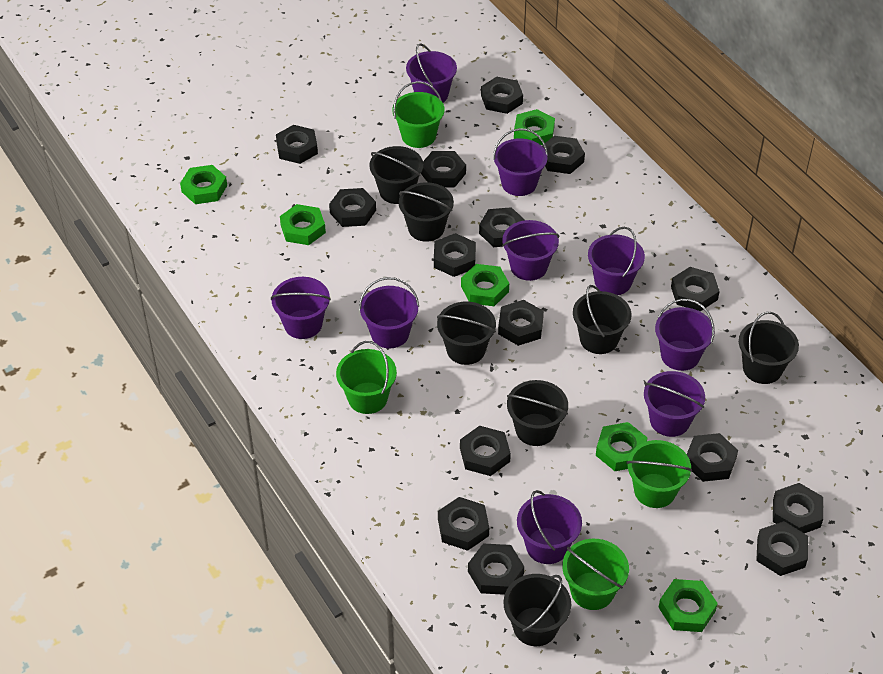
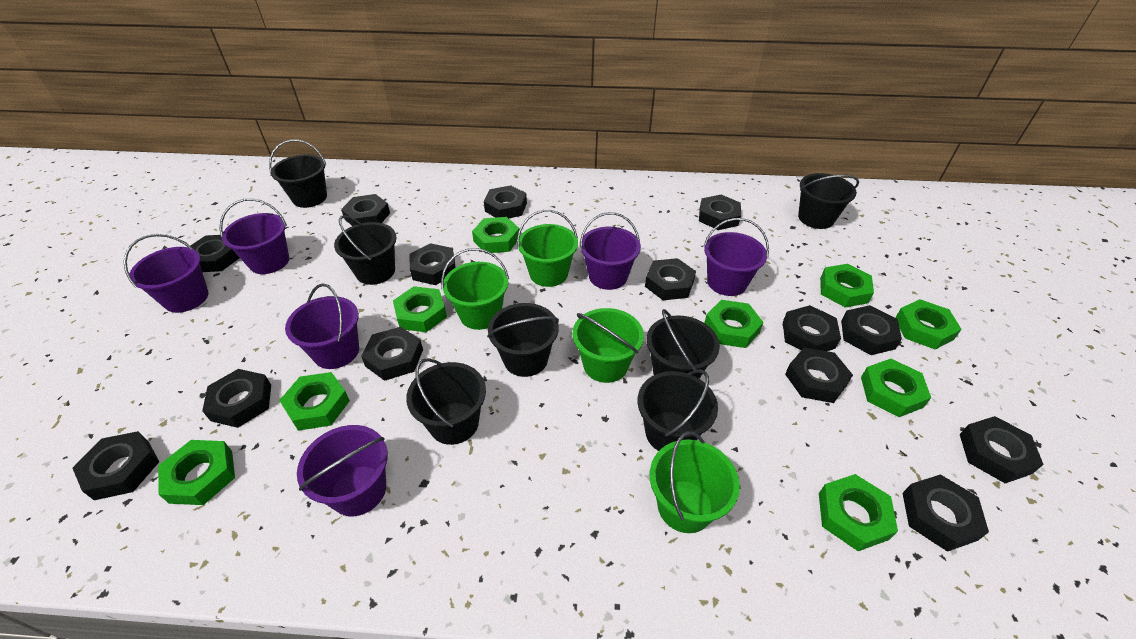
black nut: 15 -> 14
green nut: 6 -> 9
purple bucket: 9 -> 6

